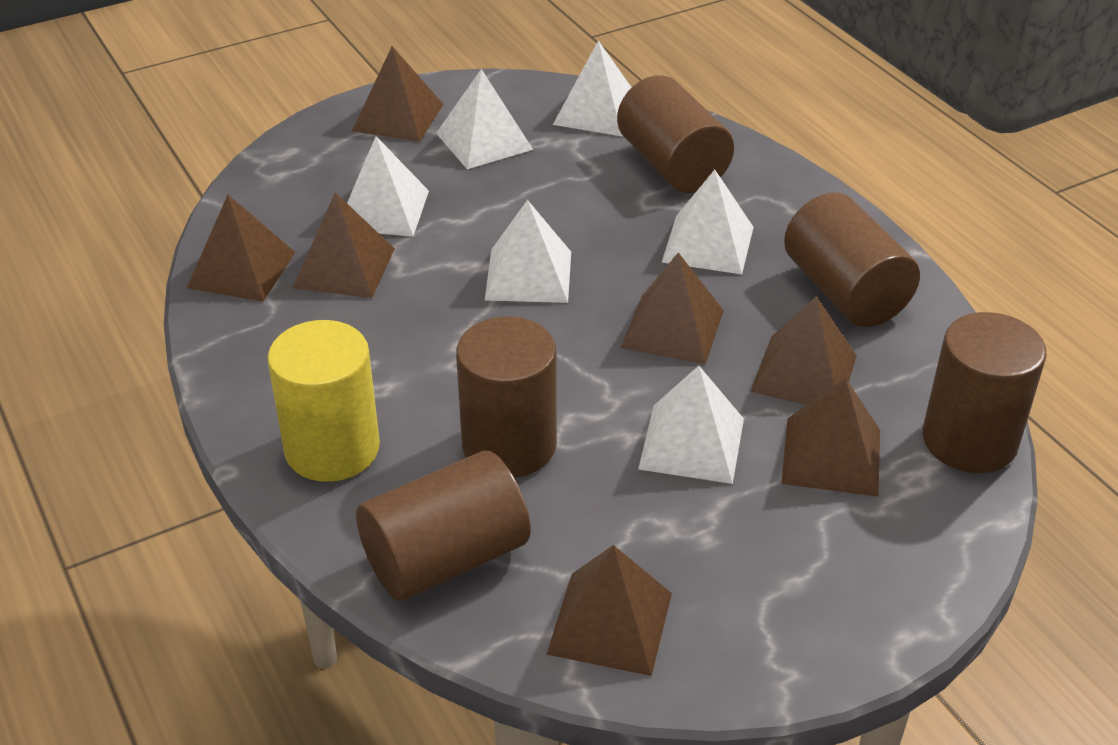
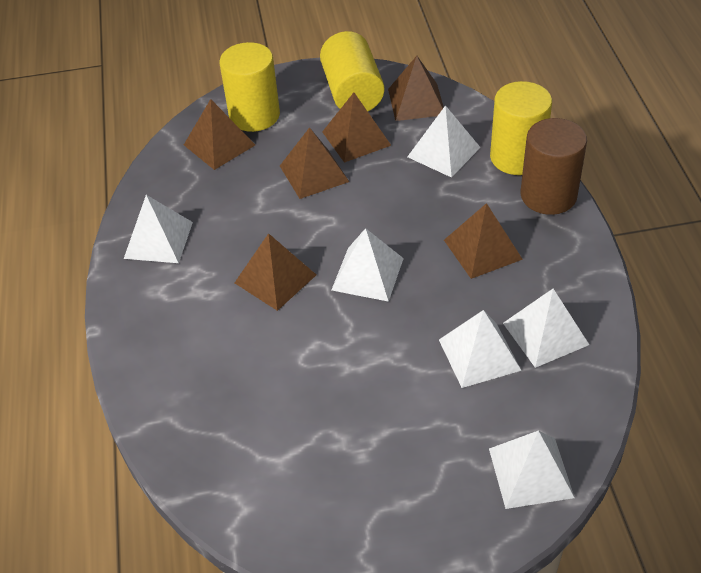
brown cylinder: 5 -> 1
brown pyramid: 7 -> 6
yellow cylinder: 1 -> 3

